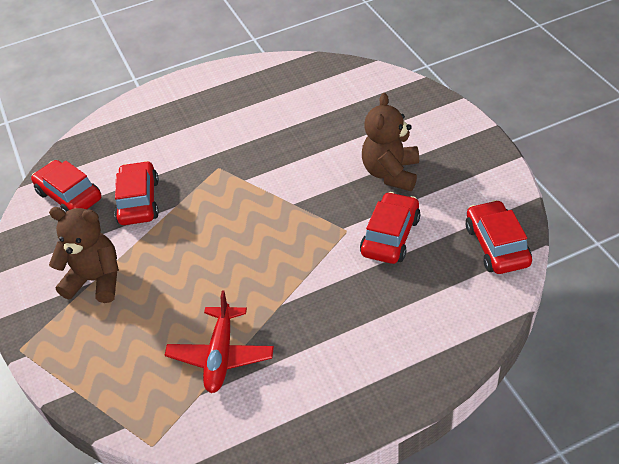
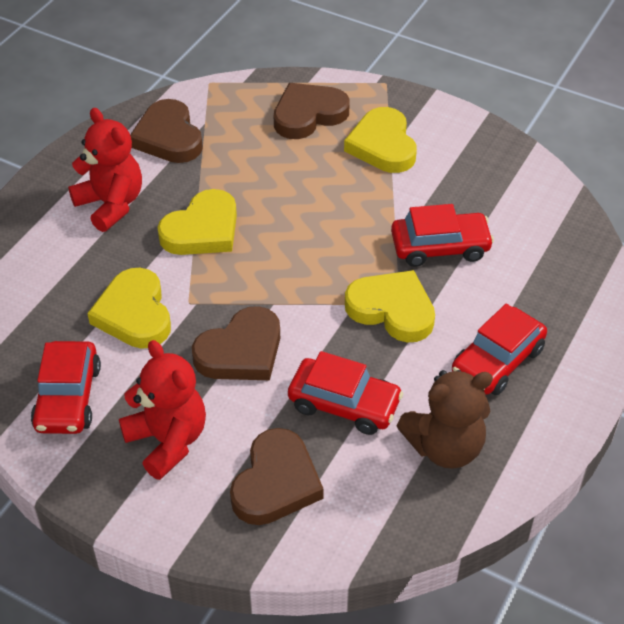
brown heart: 0 -> 4
brown teddy bear: 2 -> 1
red plane: 1 -> 0
red teddy bear: 0 -> 2
yellow heart: 0 -> 4

